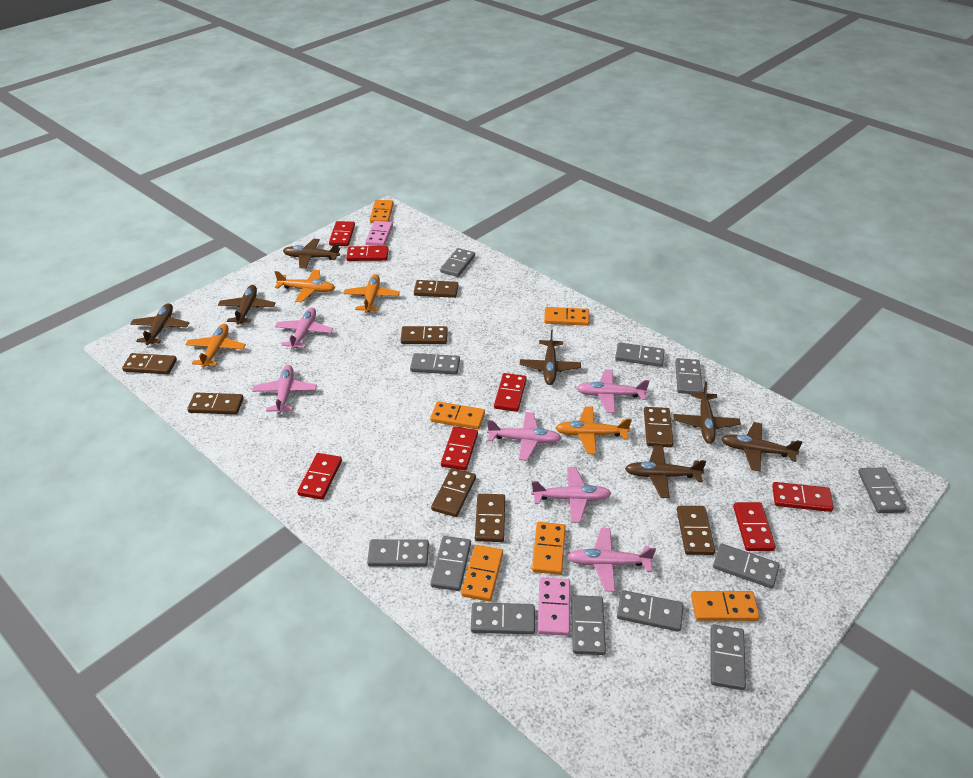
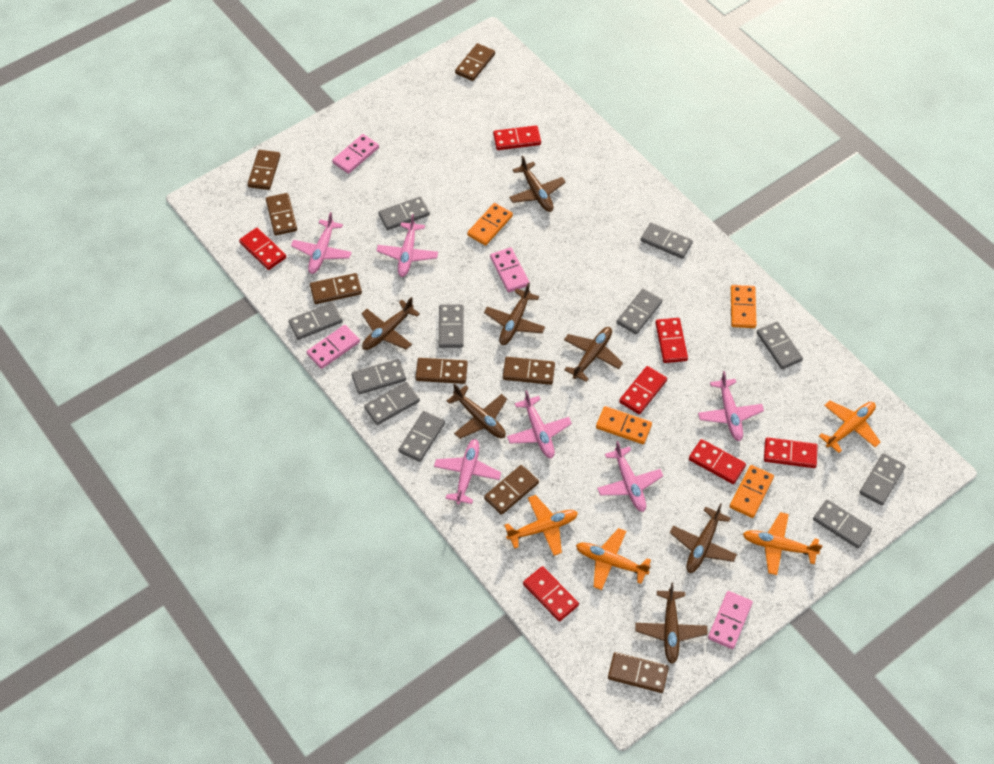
grey domino: 12 -> 11
orange domino: 6 -> 4
pink domino: 2 -> 4

